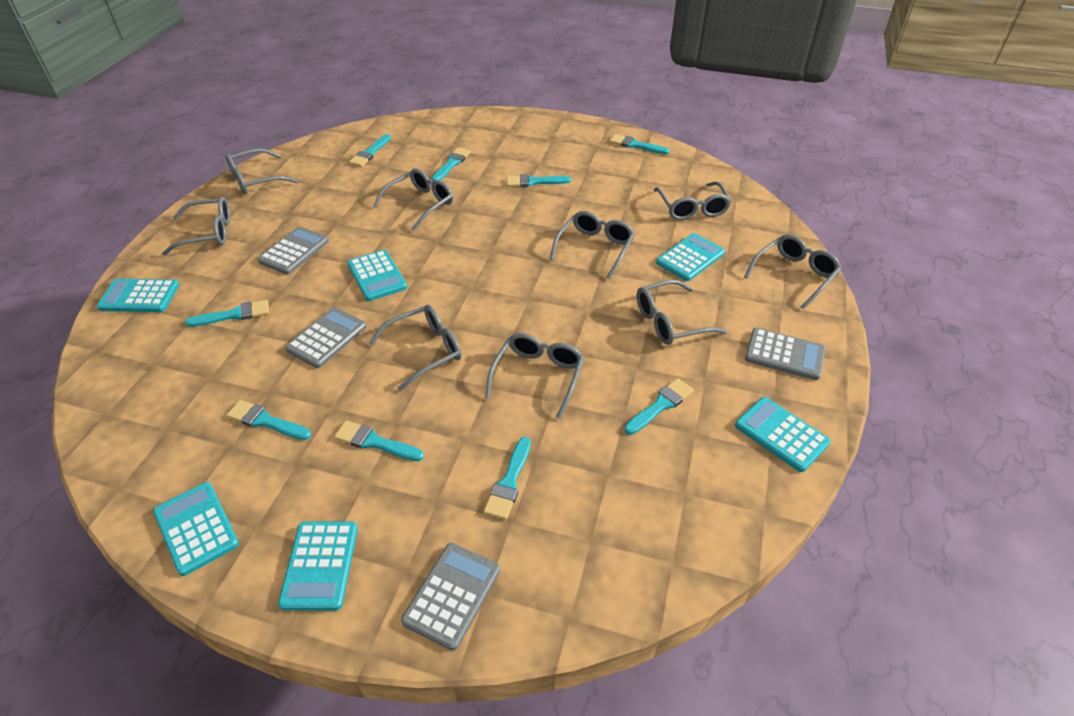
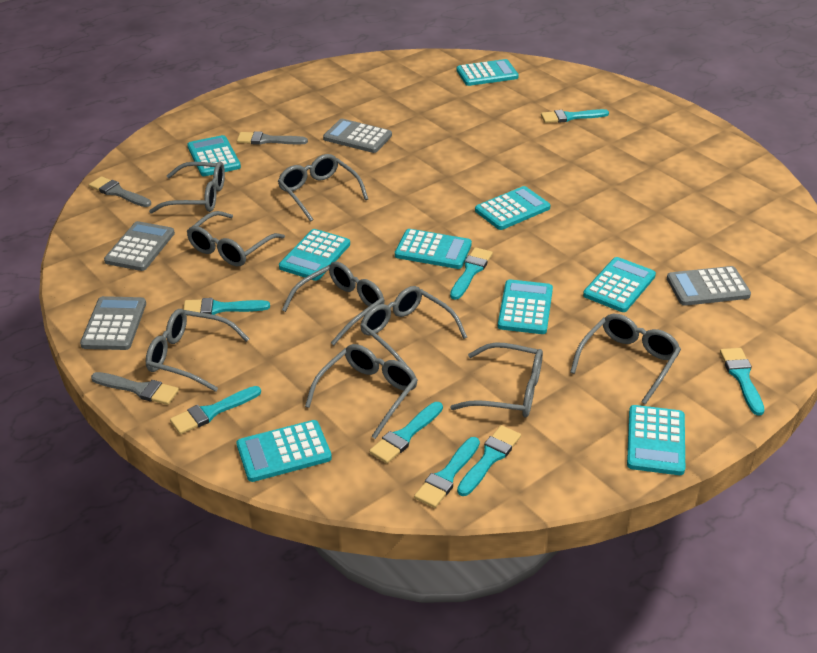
grey brush: 0 -> 3
turquoise brush: 9 -> 8
turquoise calculator: 6 -> 9

